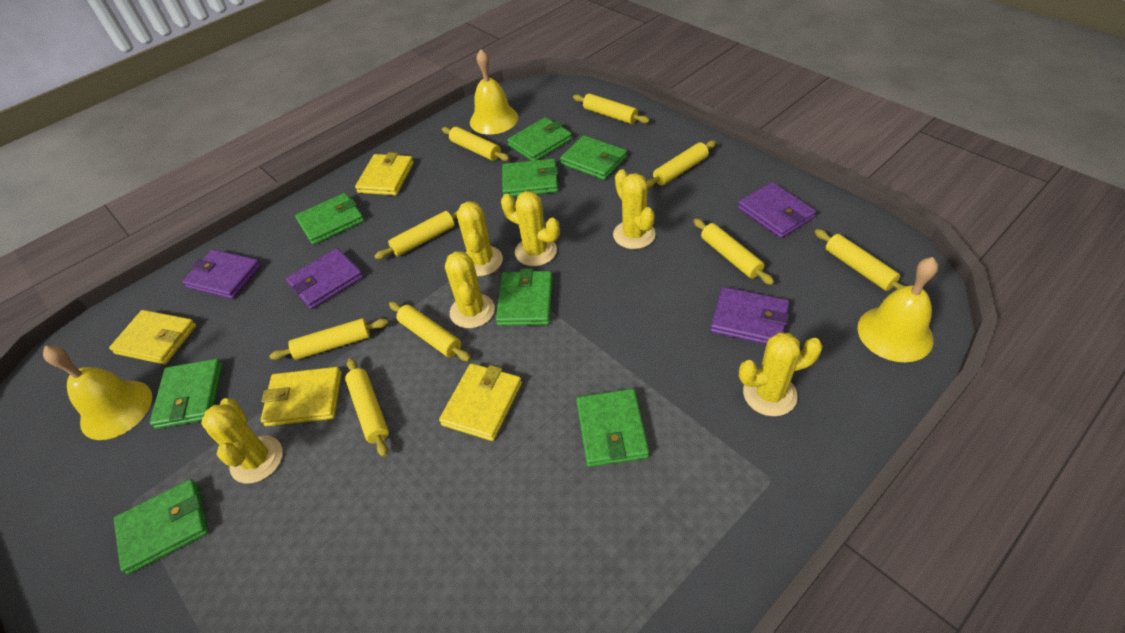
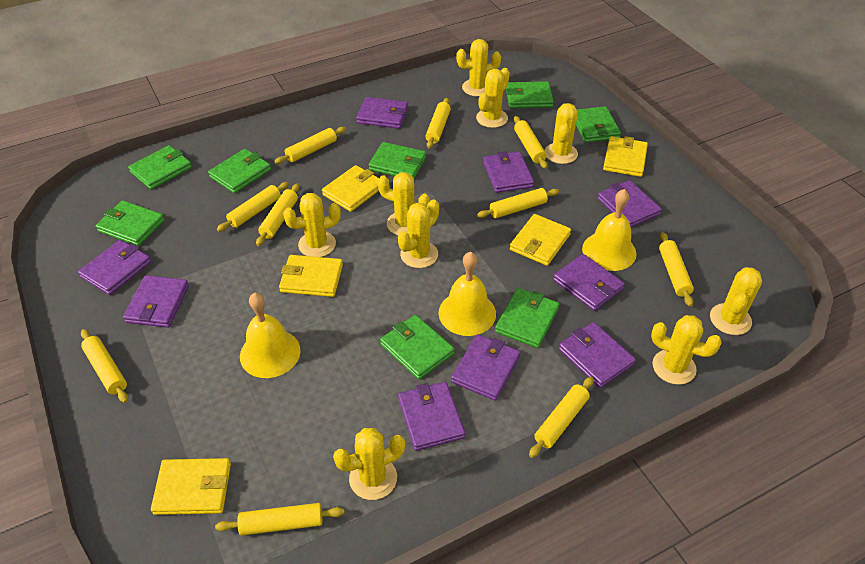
purple wallet: 4 -> 9
yellow cactus: 6 -> 9
yellow rolling pin: 9 -> 10
yellow wallet: 4 -> 5

